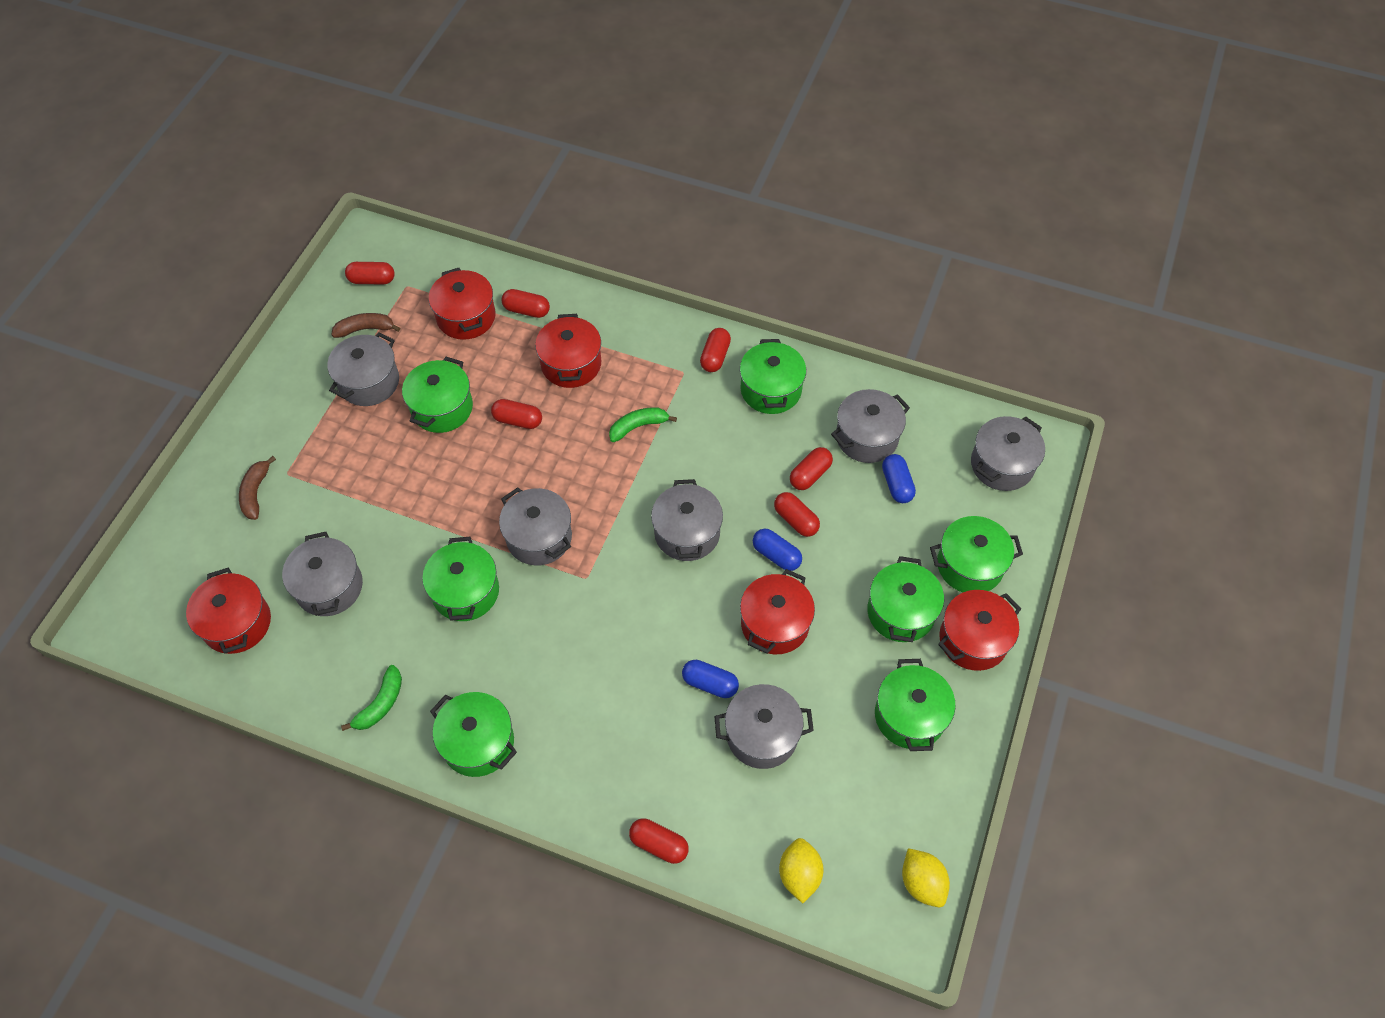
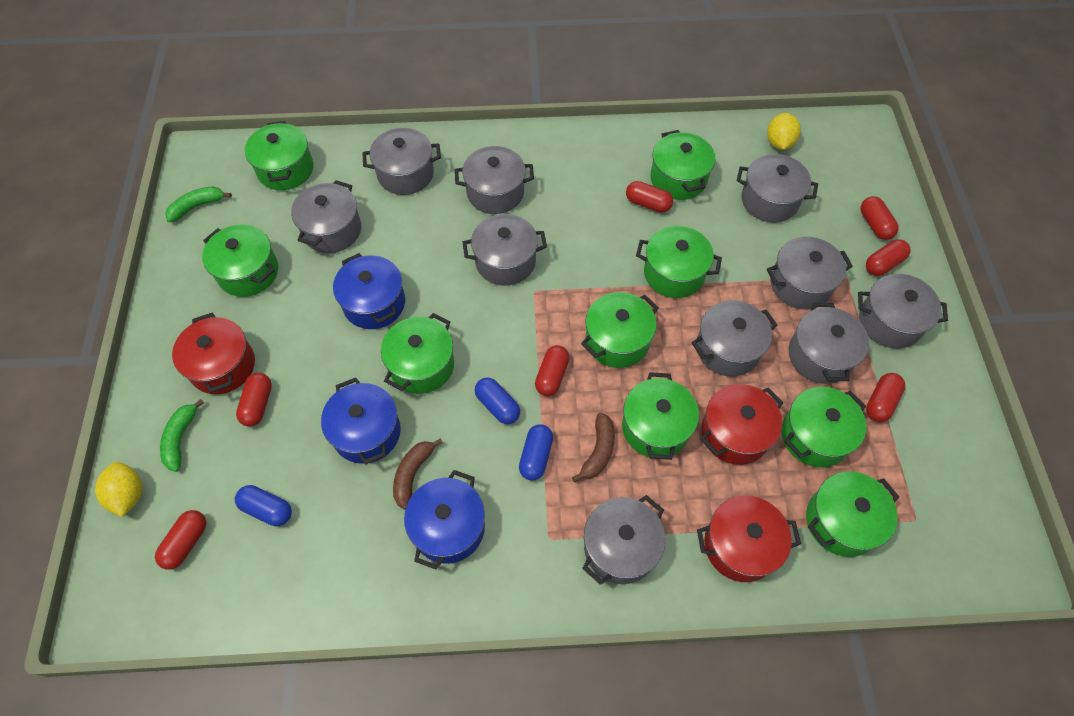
blue pot: 0 -> 3
green pot: 7 -> 9
grey pot: 7 -> 10
red pot: 5 -> 3

